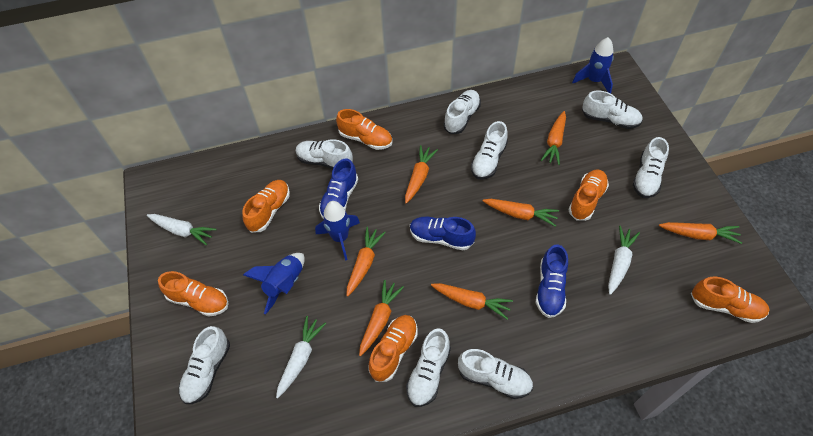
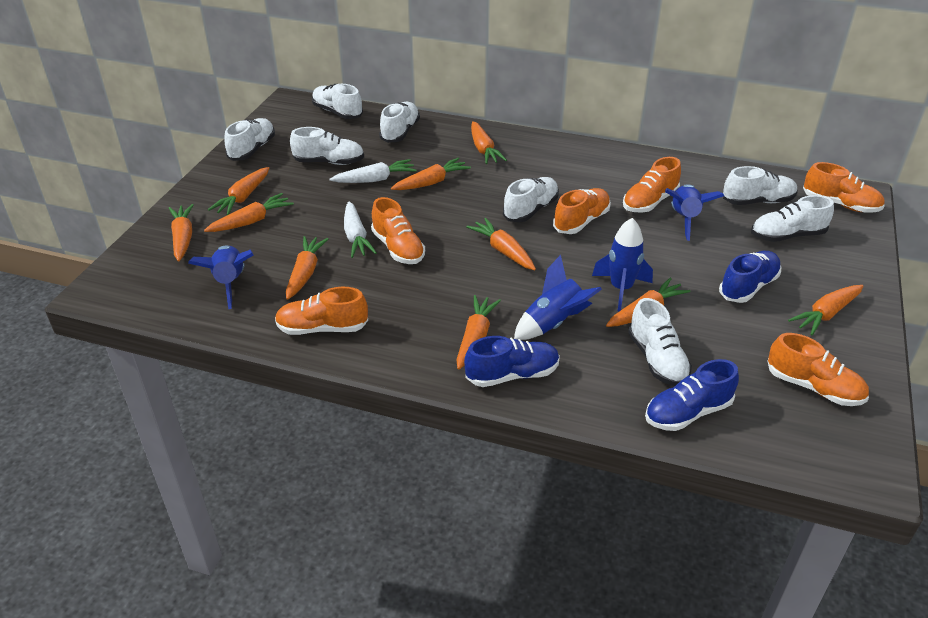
blue rocket: 3 -> 4
orange carrot: 7 -> 10
white carrot: 3 -> 2

